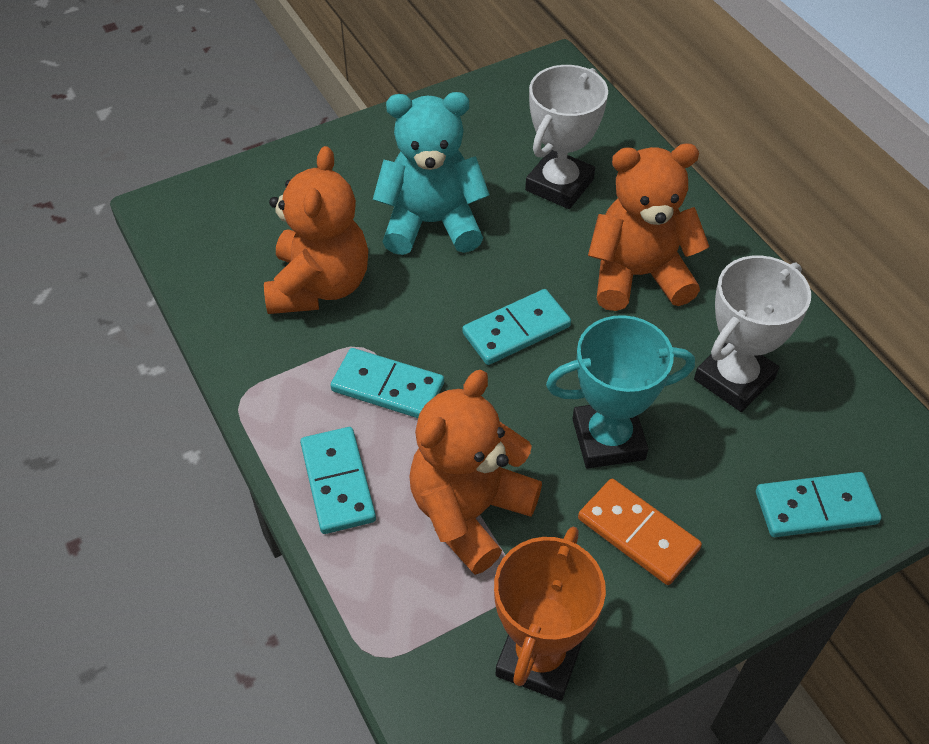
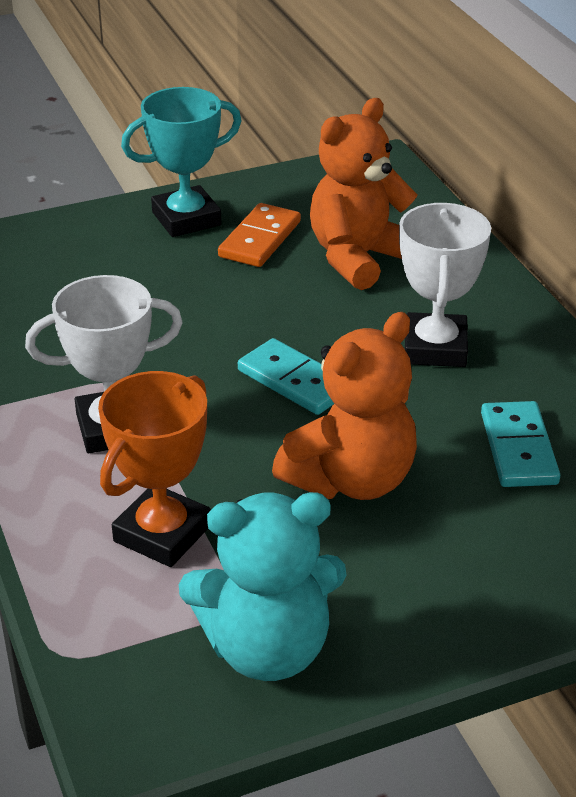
orange teddy bear: 3 -> 2
turquoise domino: 4 -> 2

